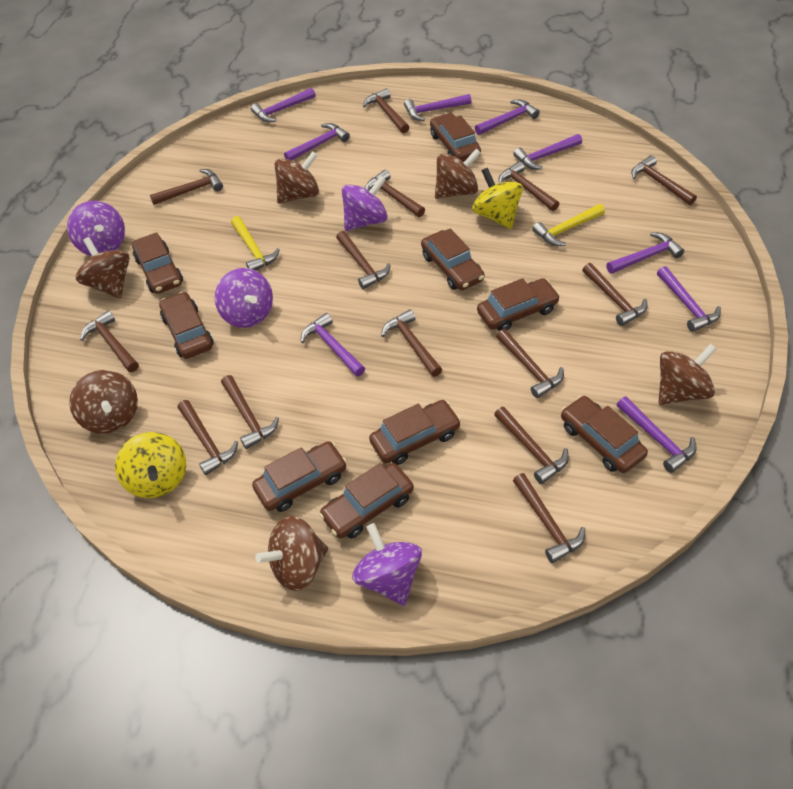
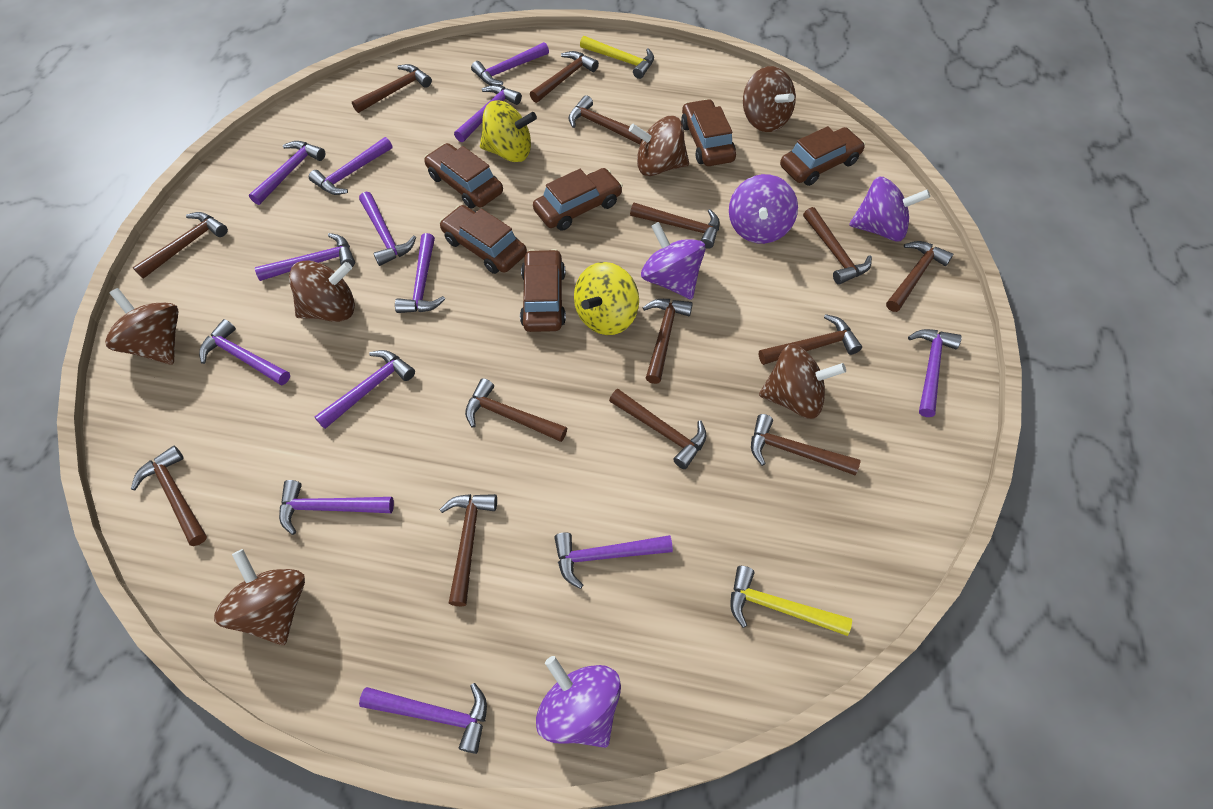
brown car: 9 -> 6
purple hammer: 9 -> 13

